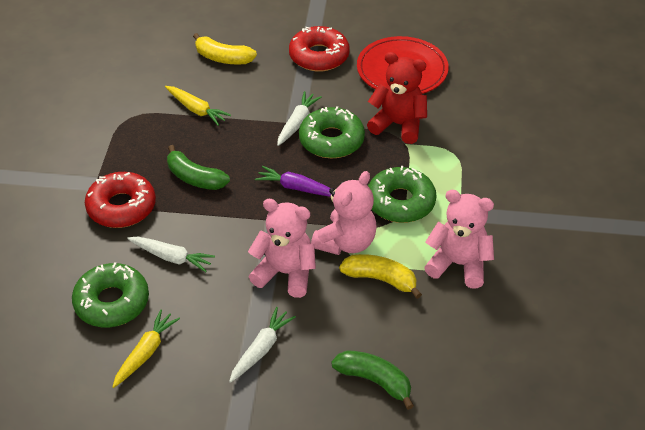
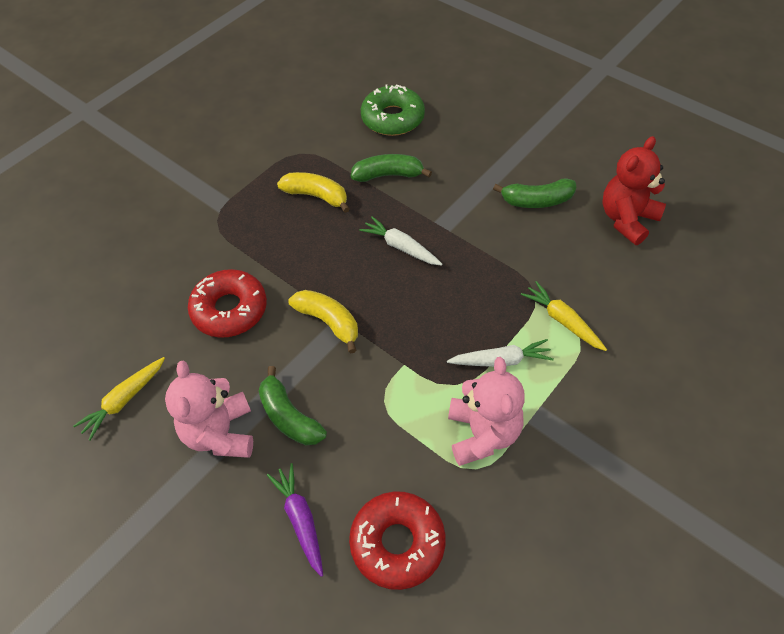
green banana: 2 -> 3
green donut: 3 -> 1
pink teddy bear: 3 -> 2
red plate: 1 -> 0
white carrot: 3 -> 2

